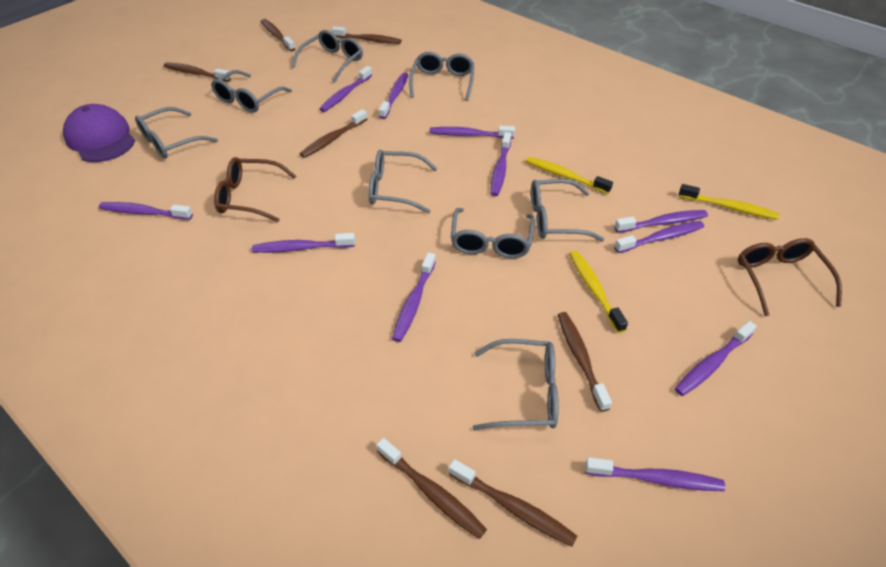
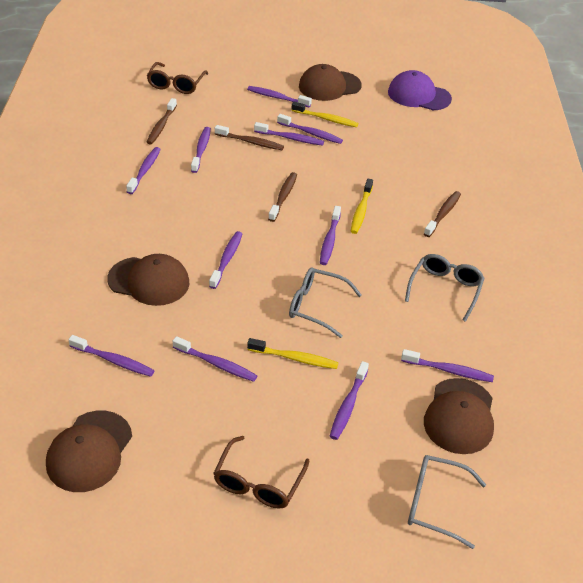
brown cap: 0 -> 4
brown toothbrush: 7 -> 4
grey glasses: 8 -> 3

